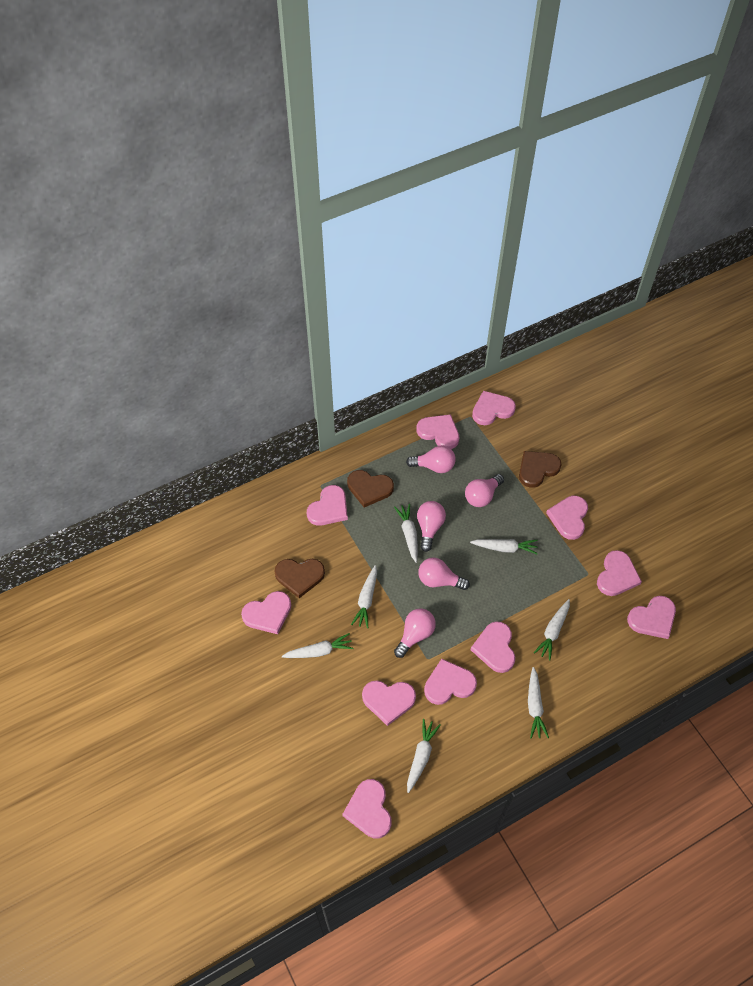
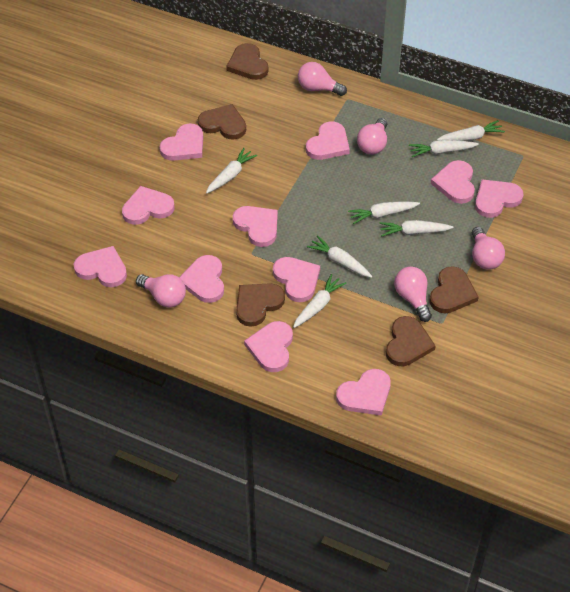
brown heart: 3 -> 5

